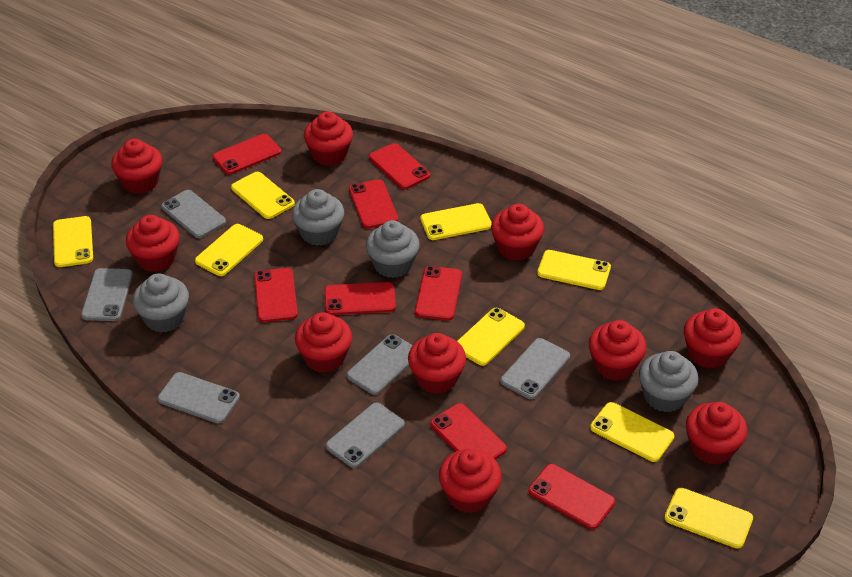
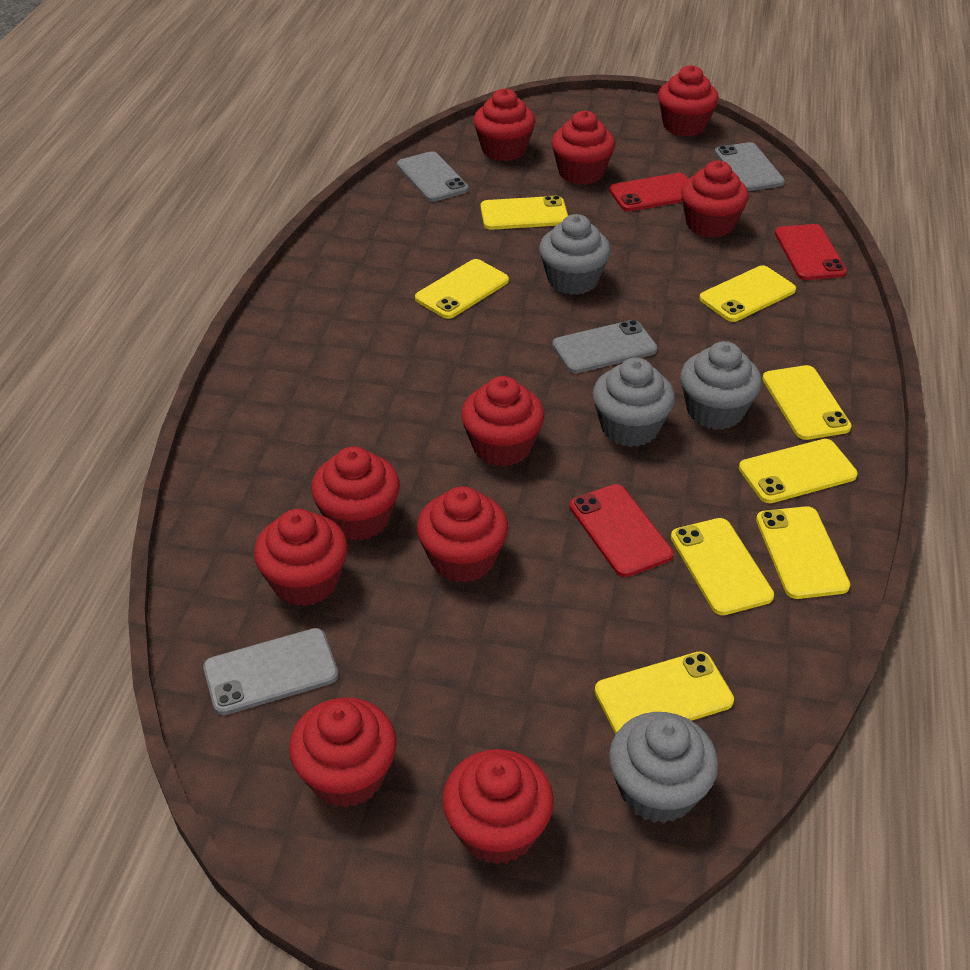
grey phone: 6 -> 4
red phone: 8 -> 3

